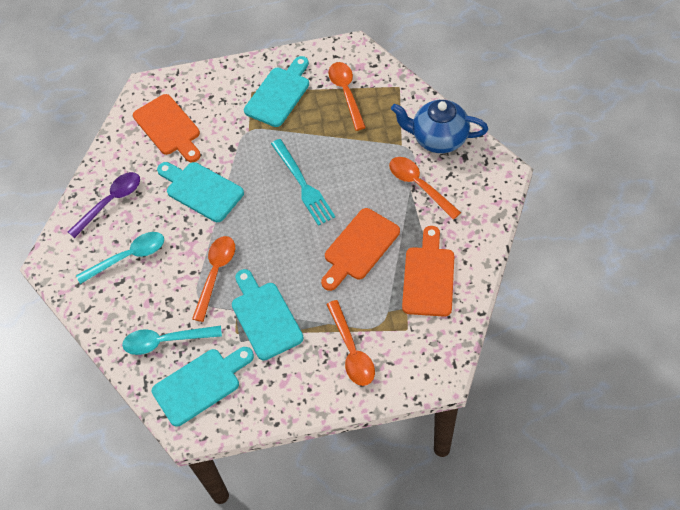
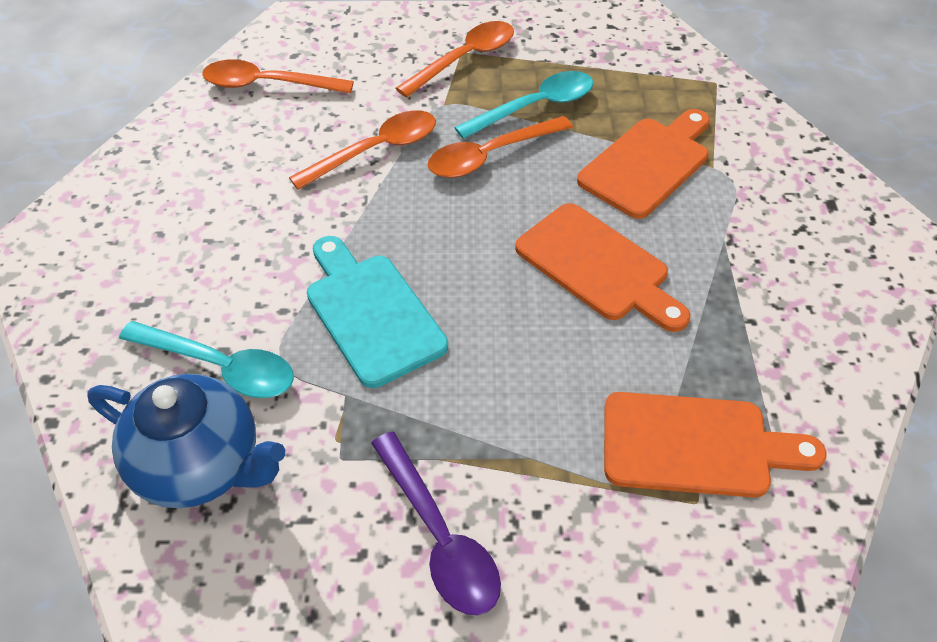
turquoise cutting board: 4 -> 1
turquoise fork: 1 -> 0

